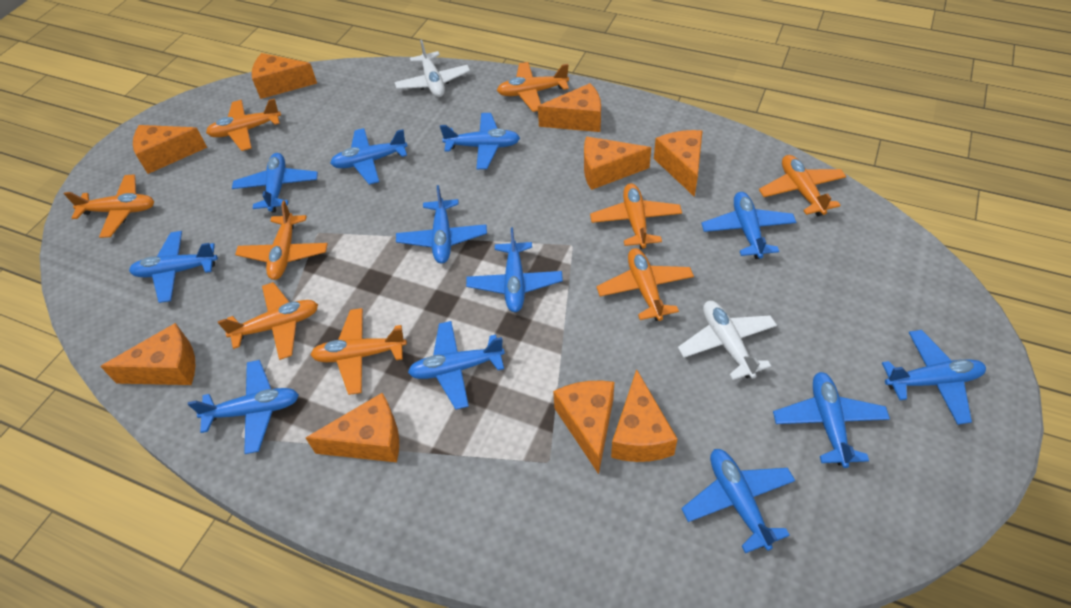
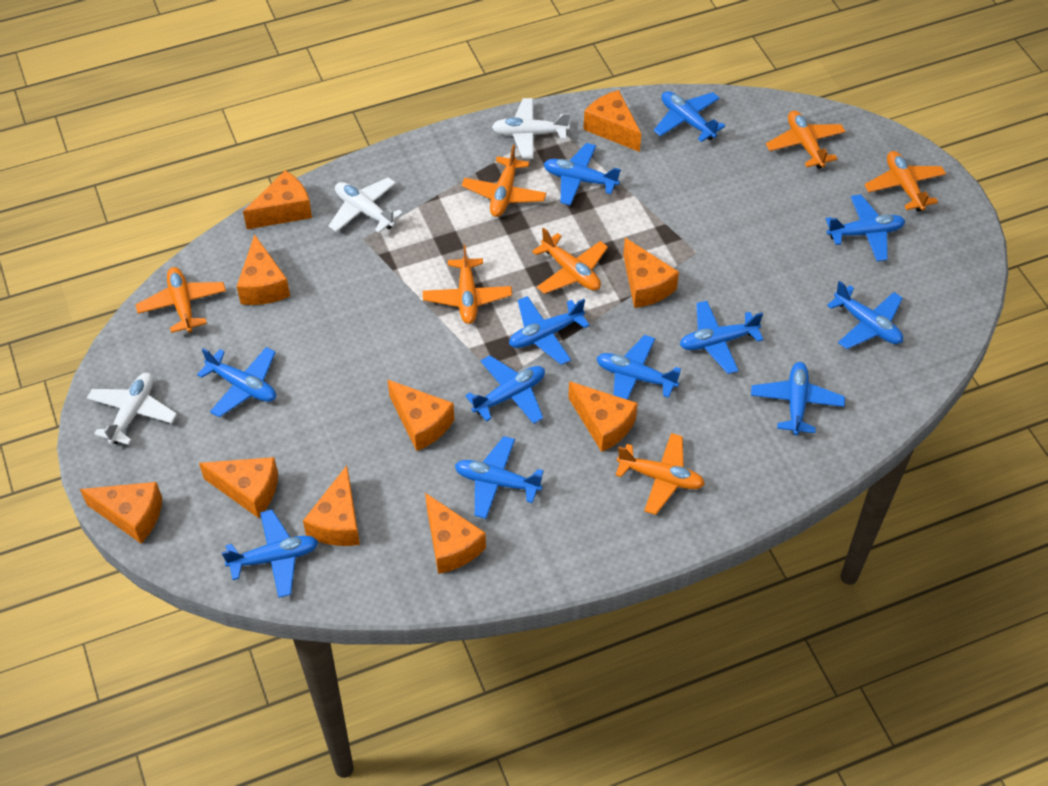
orange cheese: 9 -> 10
orange plane: 9 -> 7
white plane: 2 -> 3

